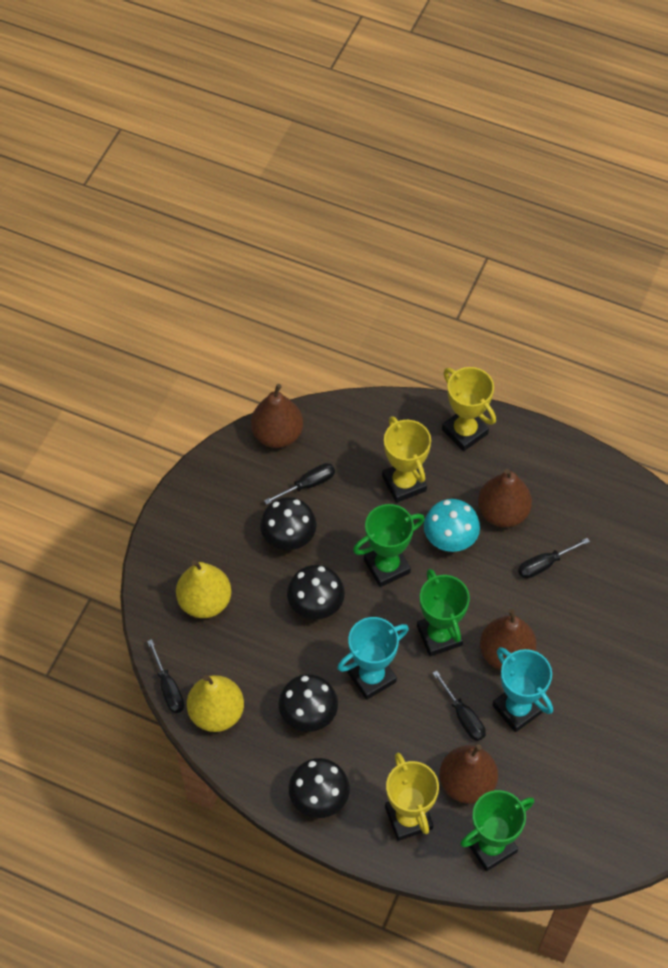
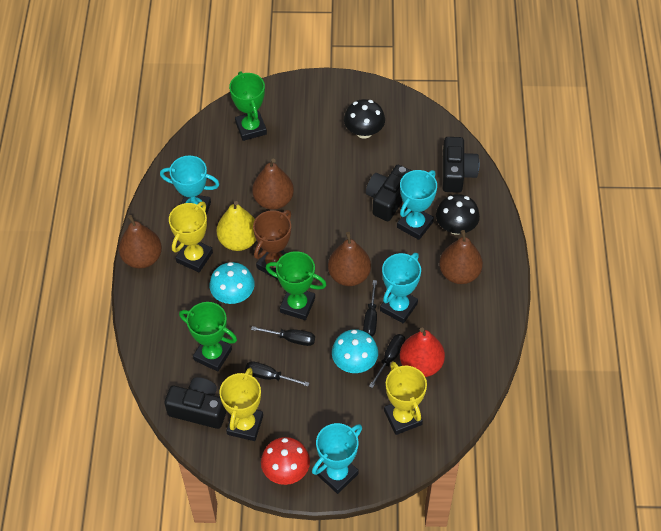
black camera: 0 -> 3
black mushroom: 4 -> 2
brown trophy: 0 -> 1
red mushroom: 0 -> 1
red pear: 0 -> 1
turquoise mushroom: 1 -> 2
turquoise trophy: 2 -> 4
yellow pear: 2 -> 1

